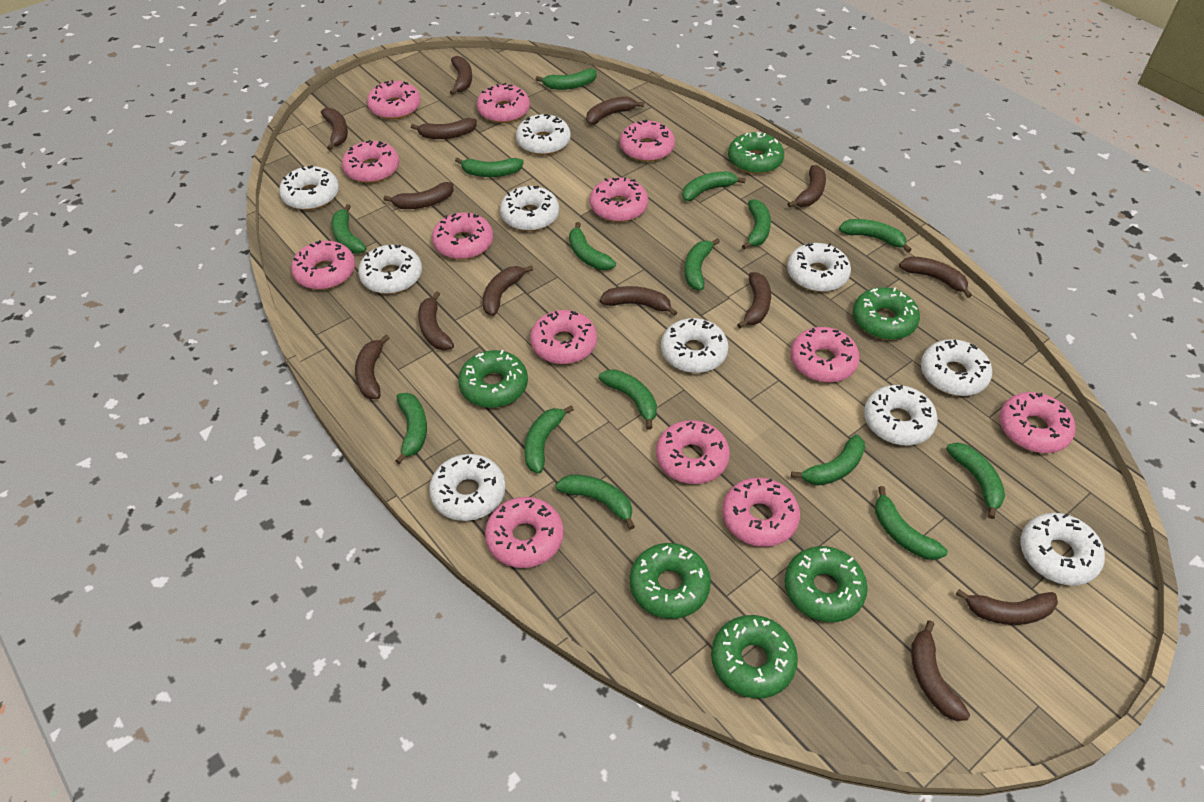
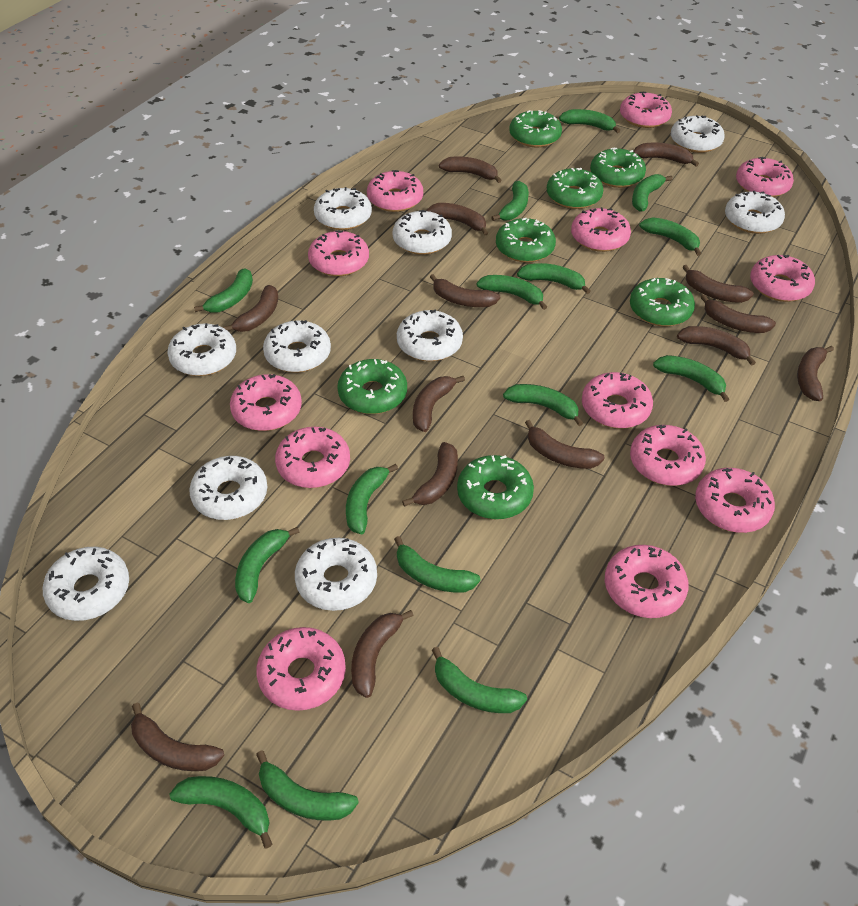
green donut: 6 -> 7

